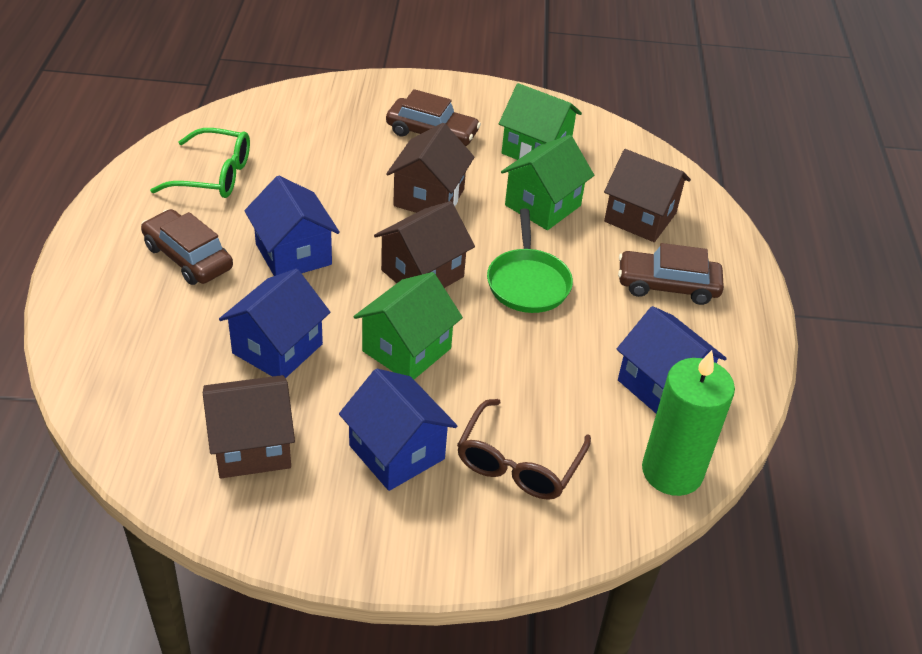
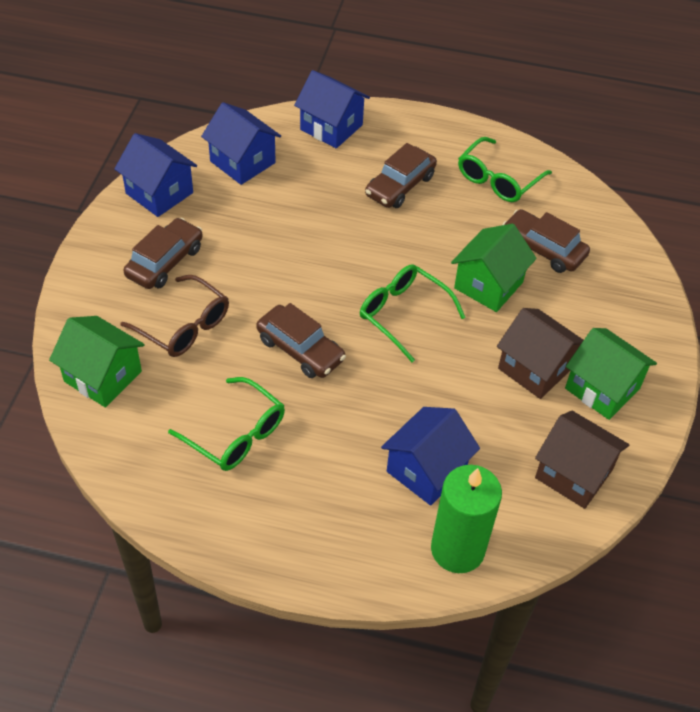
brown car: 3 -> 4
brown house: 4 -> 2
green glasses: 1 -> 3
green pan: 1 -> 0

